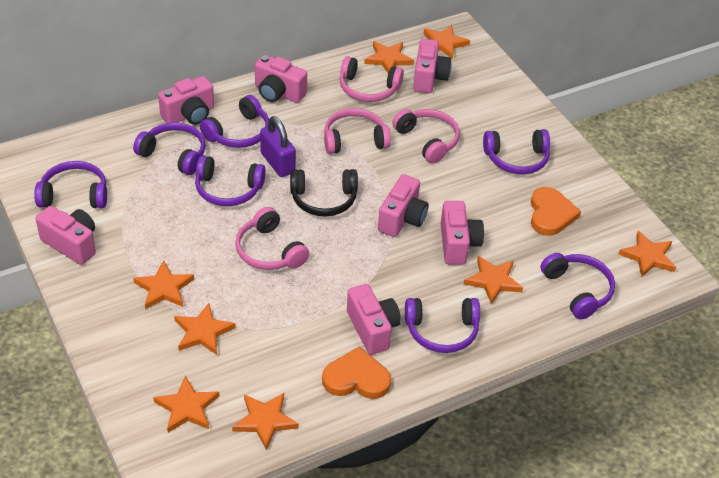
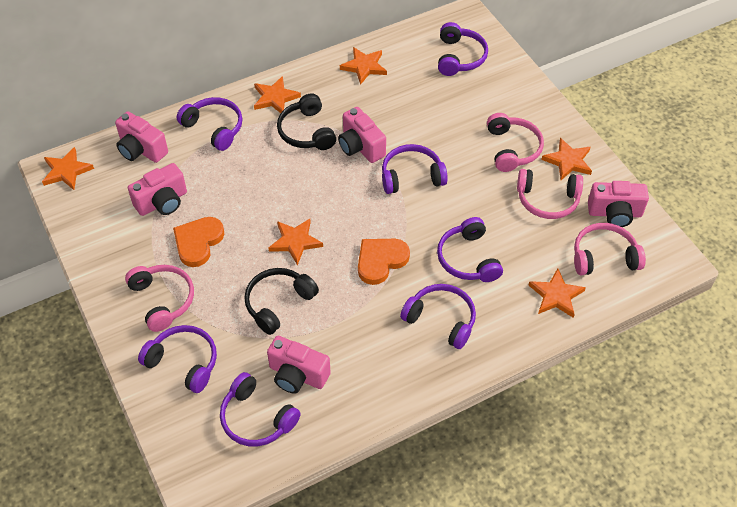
black headphones: 1 -> 2
orange star: 8 -> 6
pink camera: 7 -> 5
purple padlock: 1 -> 0

